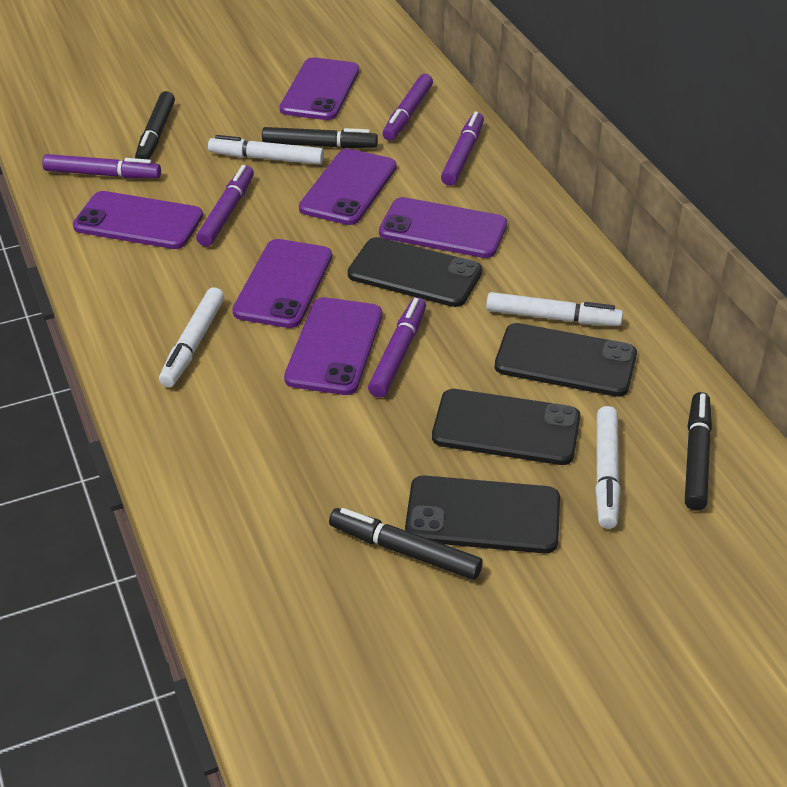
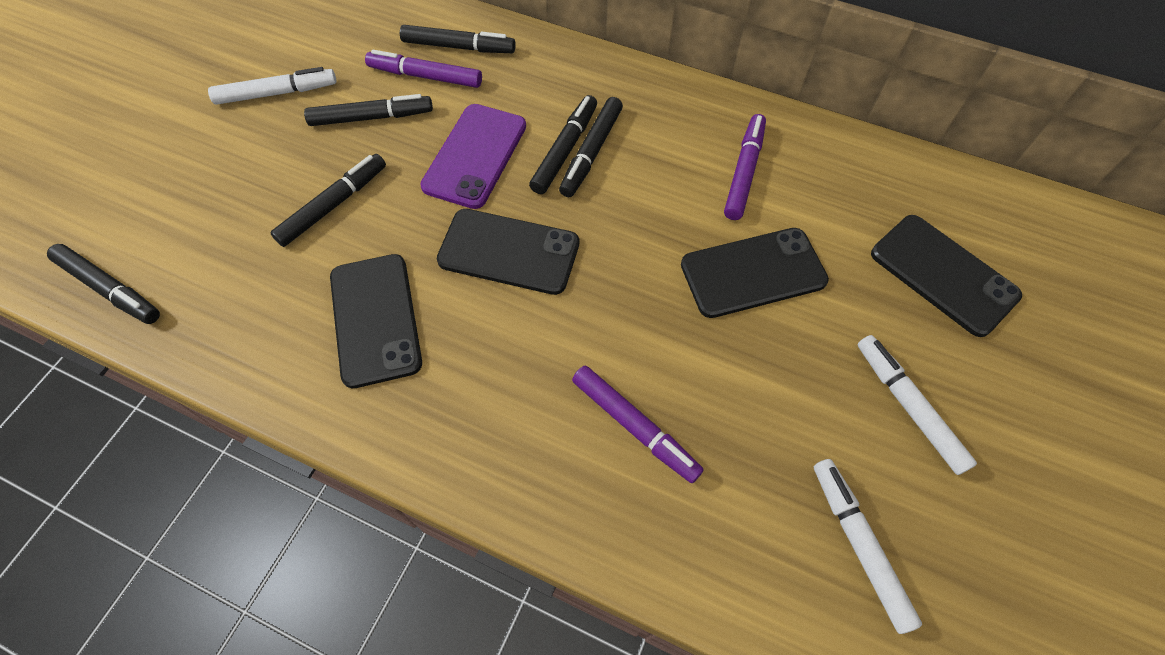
black marker: 4 -> 6
purple marker: 5 -> 3
purple phone: 6 -> 1
white marker: 4 -> 3

